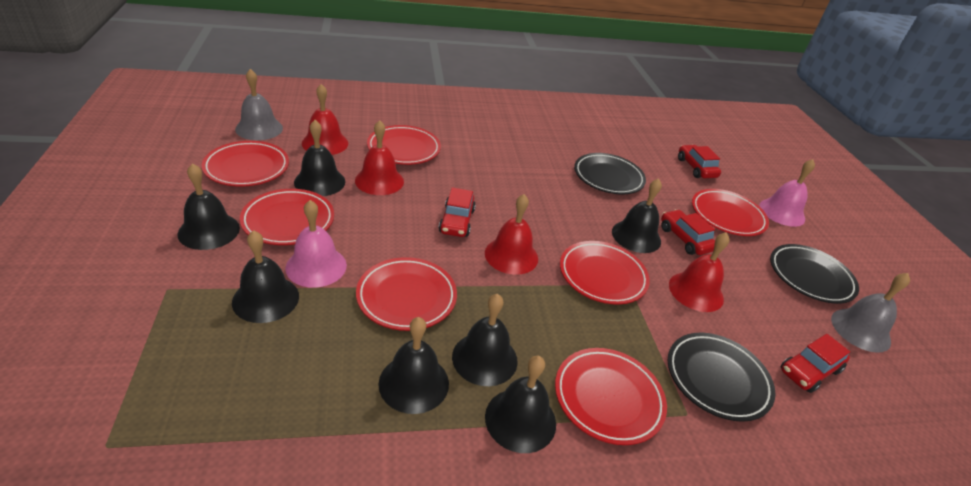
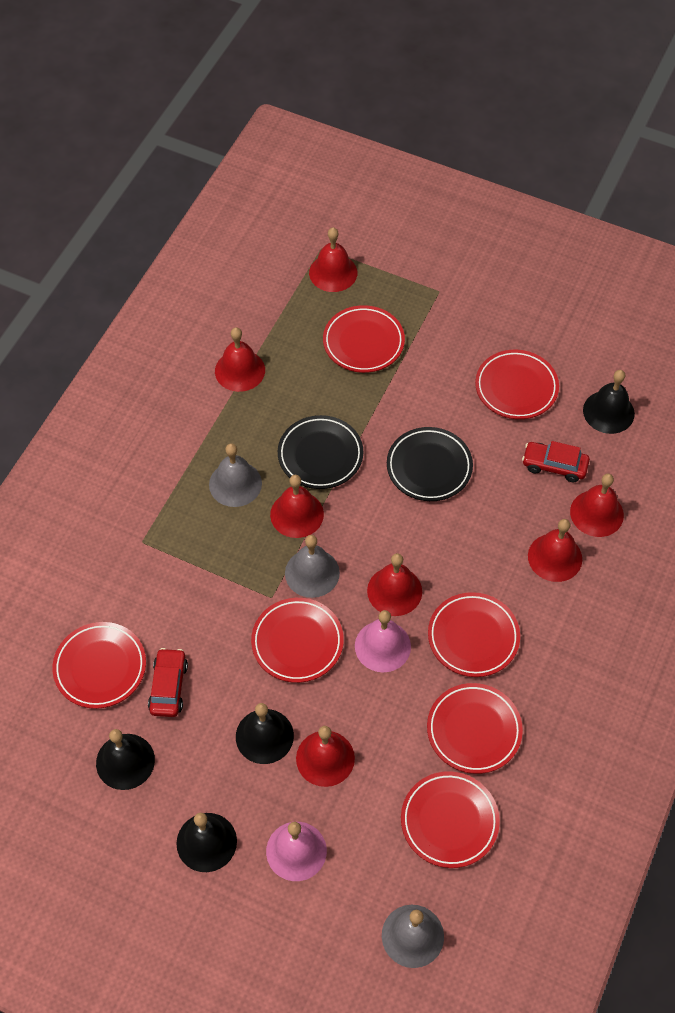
black bell: 7 -> 4
black plate: 3 -> 2
grey bell: 2 -> 3
red bell: 4 -> 7
red car: 4 -> 2

